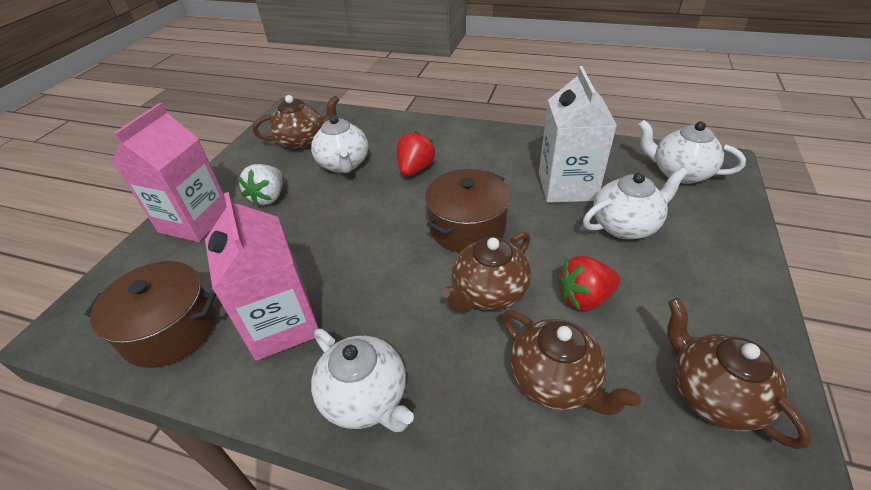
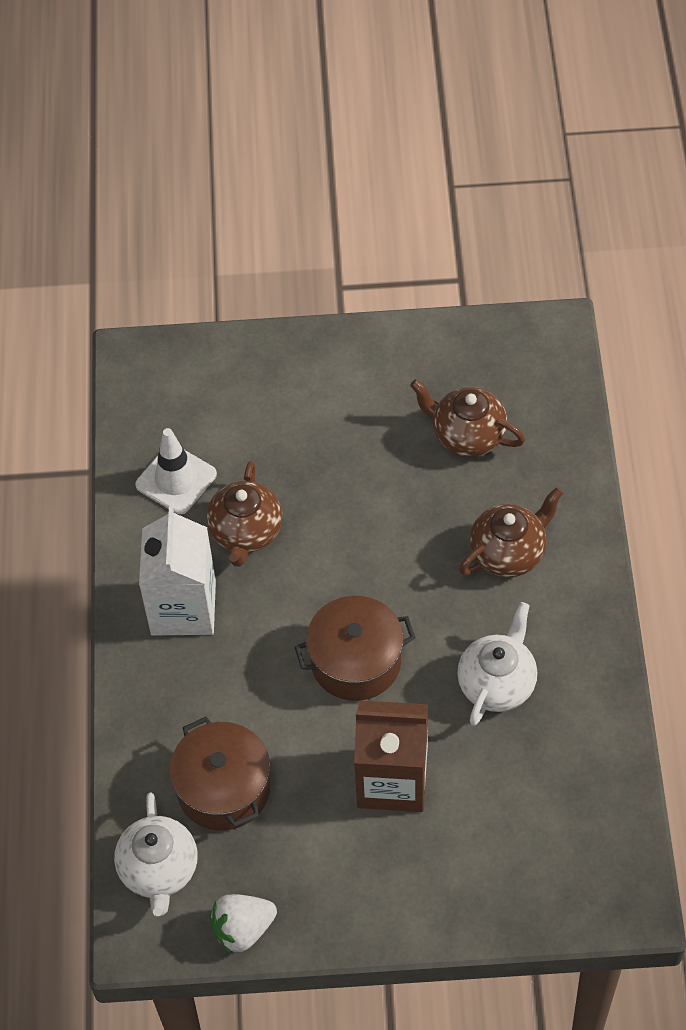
brown carton: 0 -> 1
brown teapot: 4 -> 3
pink carton: 2 -> 0
red strawberry: 2 -> 0
white teapot: 4 -> 2
white traffic cone: 0 -> 1

